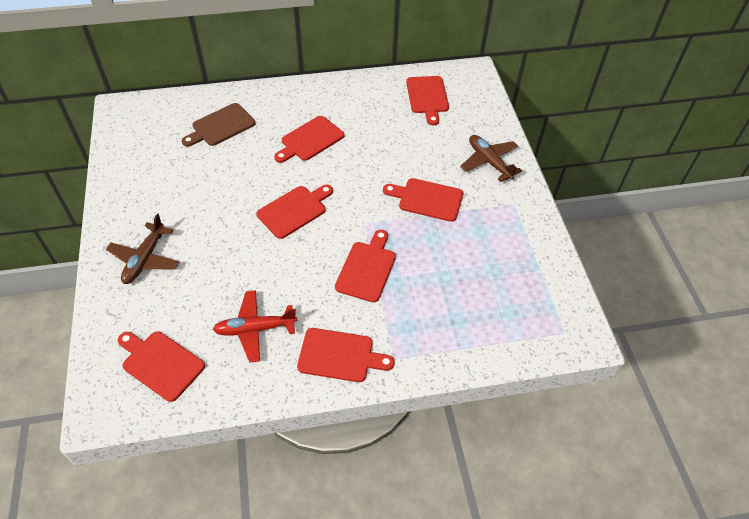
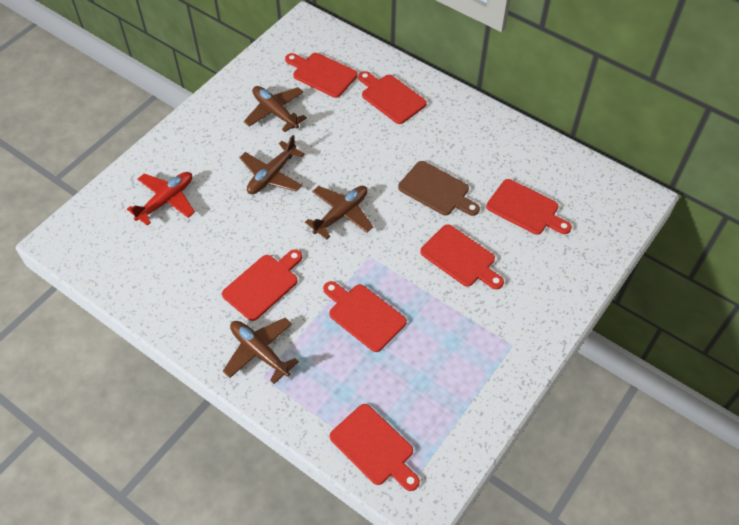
brown plane: 2 -> 4

